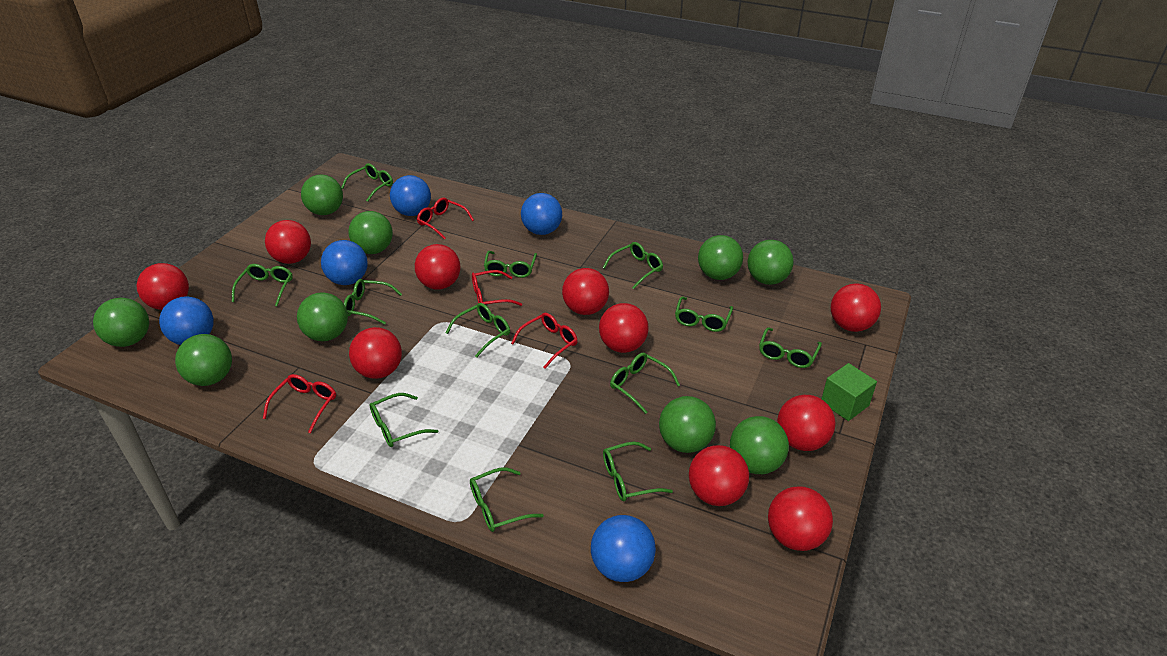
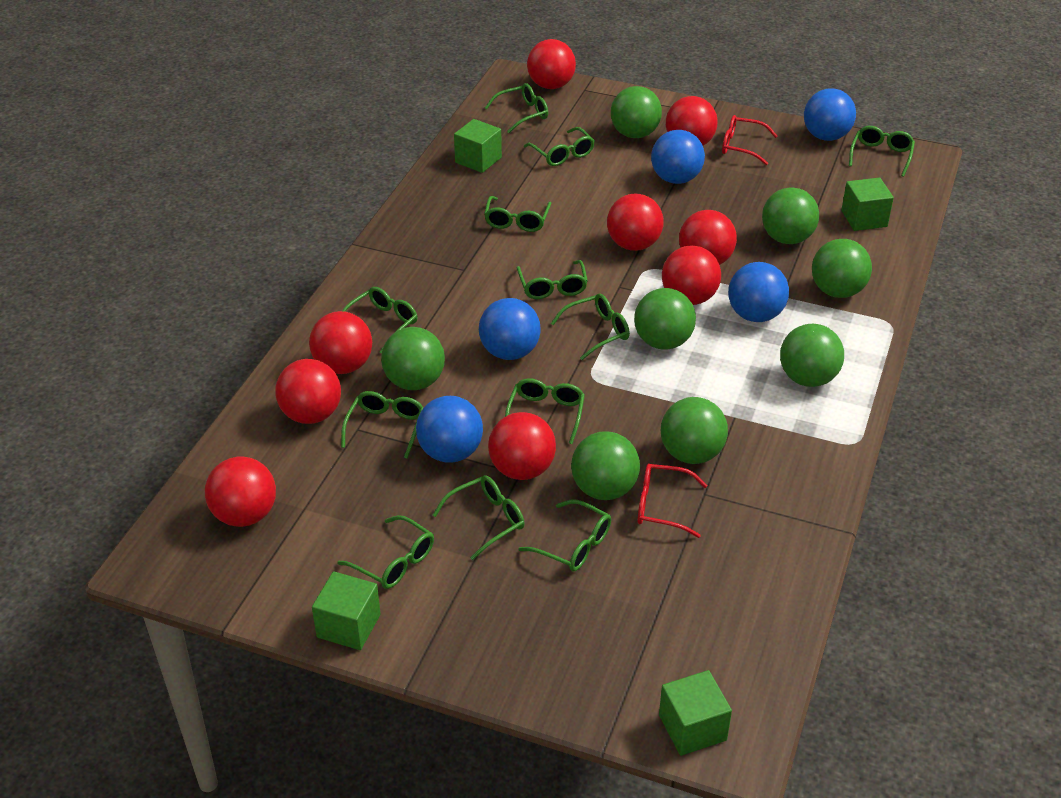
green ball: 9 -> 8
green cube: 1 -> 4
red ball: 10 -> 9
red glasses: 4 -> 2

